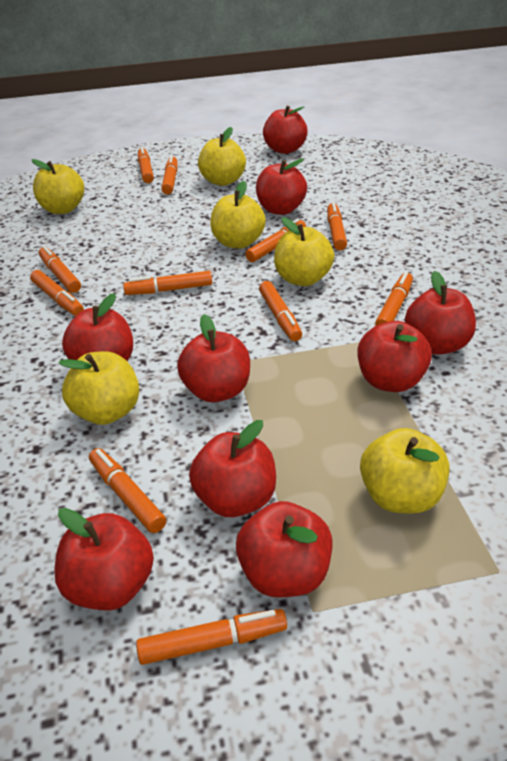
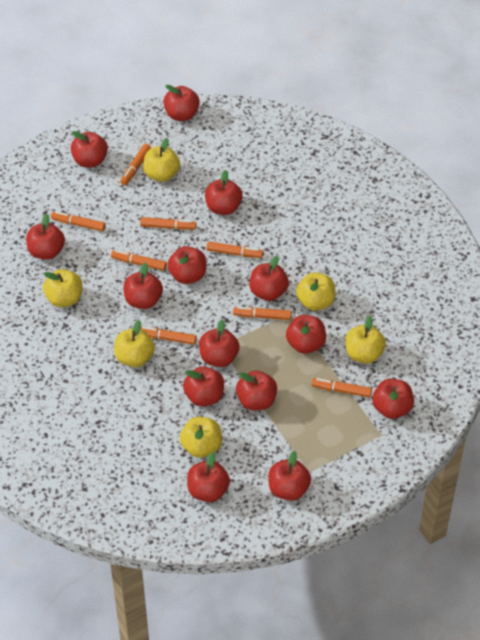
orange marker: 11 -> 8
red apple: 9 -> 14

